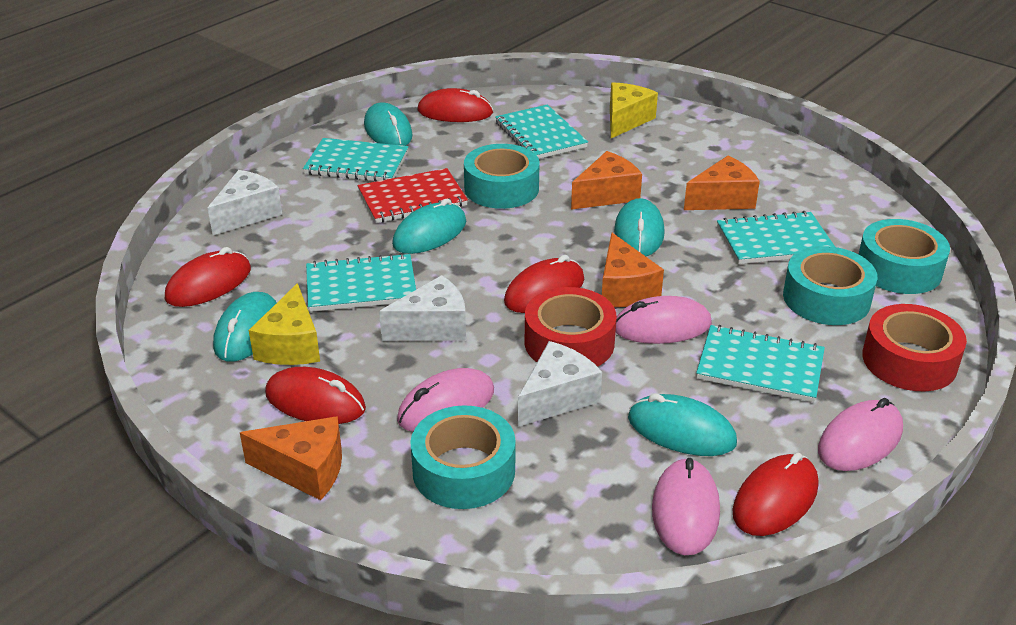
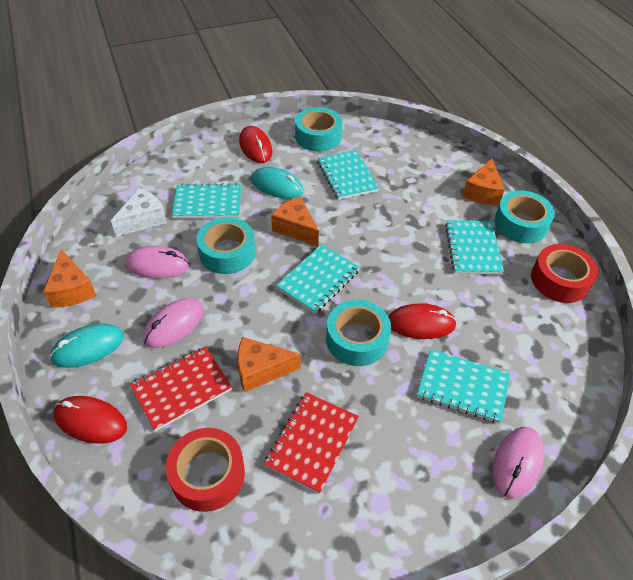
pink mouse: 4 -> 3
red mouse: 5 -> 3
red notebook: 1 -> 2
turquoise mouse: 5 -> 2
white cheese: 3 -> 1
yellow cheese: 2 -> 0

